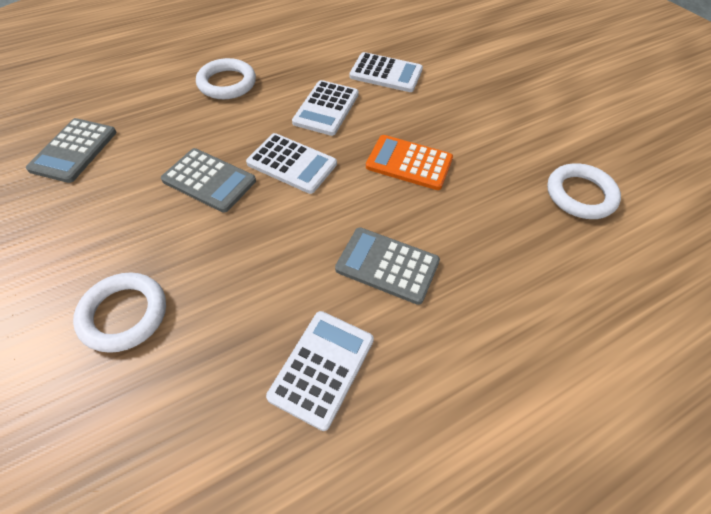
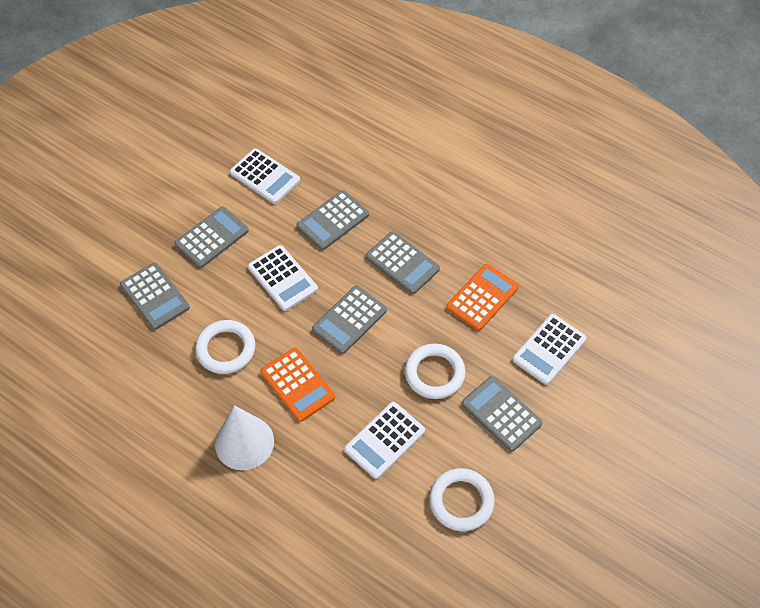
grey calculator: 3 -> 6
orange calculator: 1 -> 2
white cone: 0 -> 1

